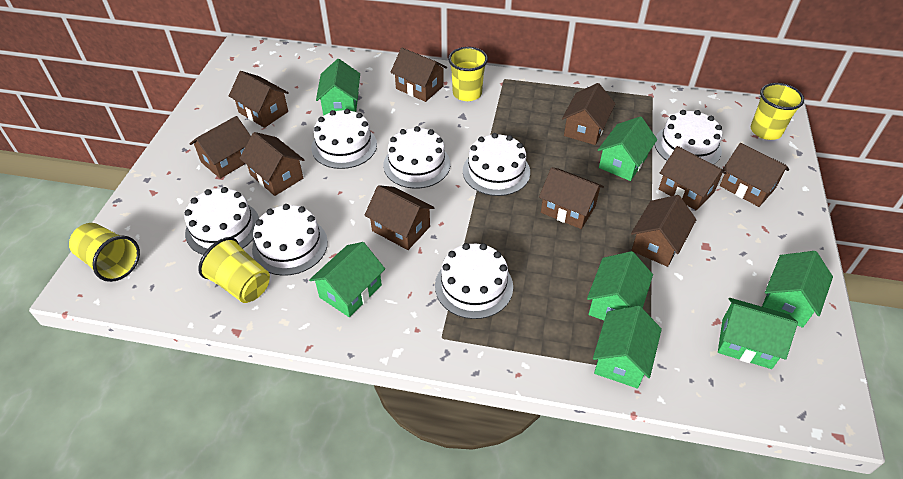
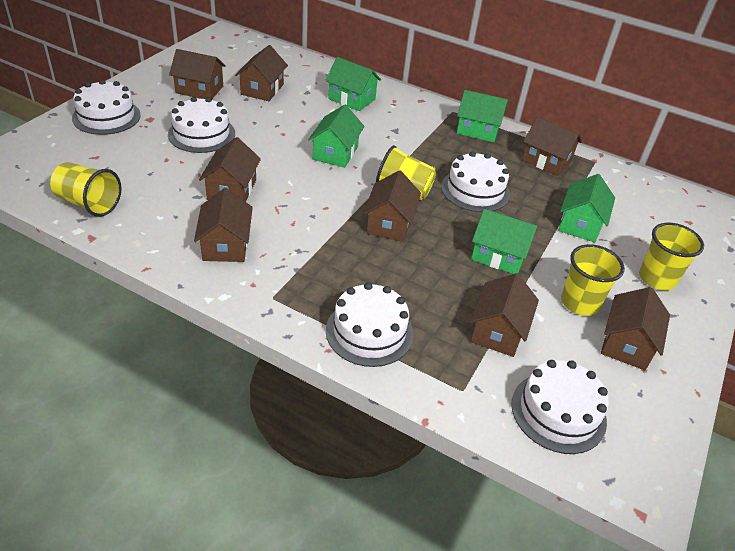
brown house: 10 -> 8
green house: 7 -> 5
white cake: 7 -> 5

